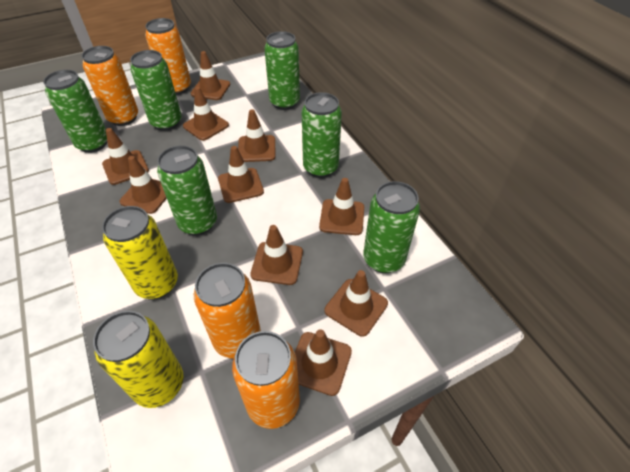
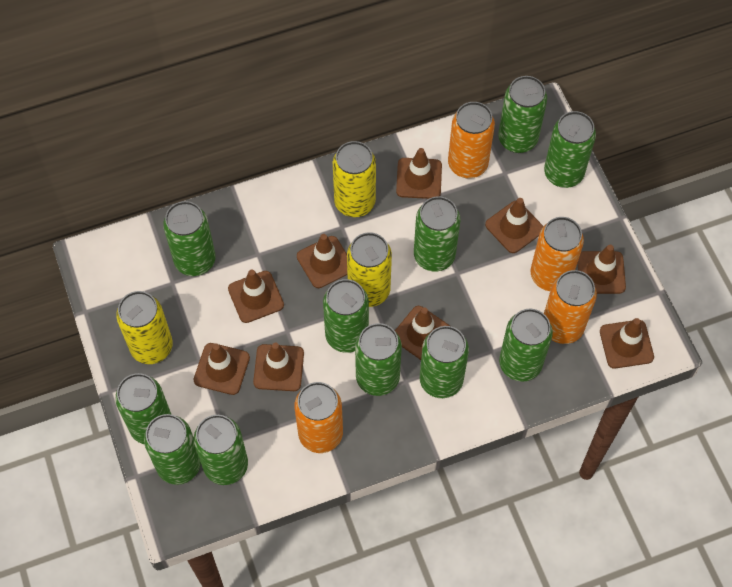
brown traffic cone: 10 -> 9
green can: 6 -> 11
yellow can: 2 -> 3

